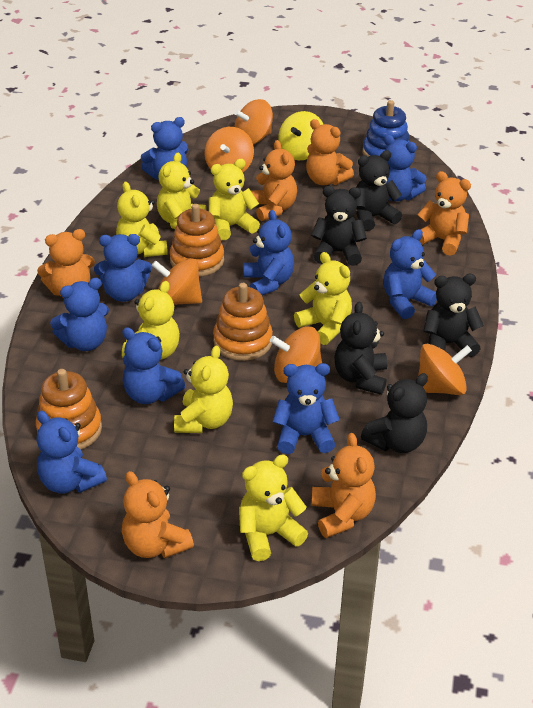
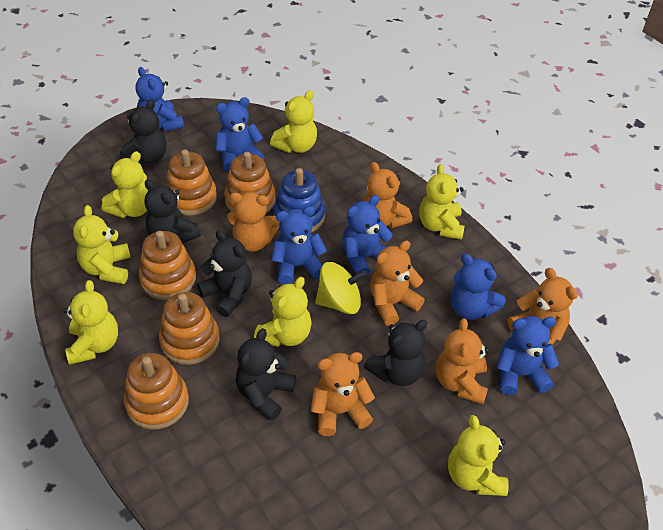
blue teddy bear: 9 -> 6
orange spinning top: 5 -> 0
orange stacking toy: 3 -> 5

